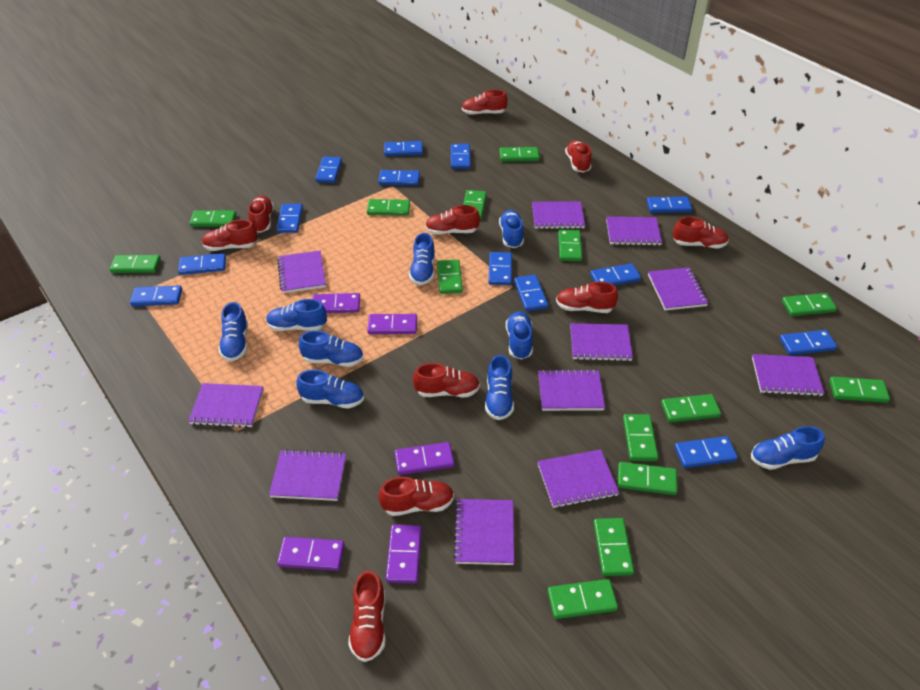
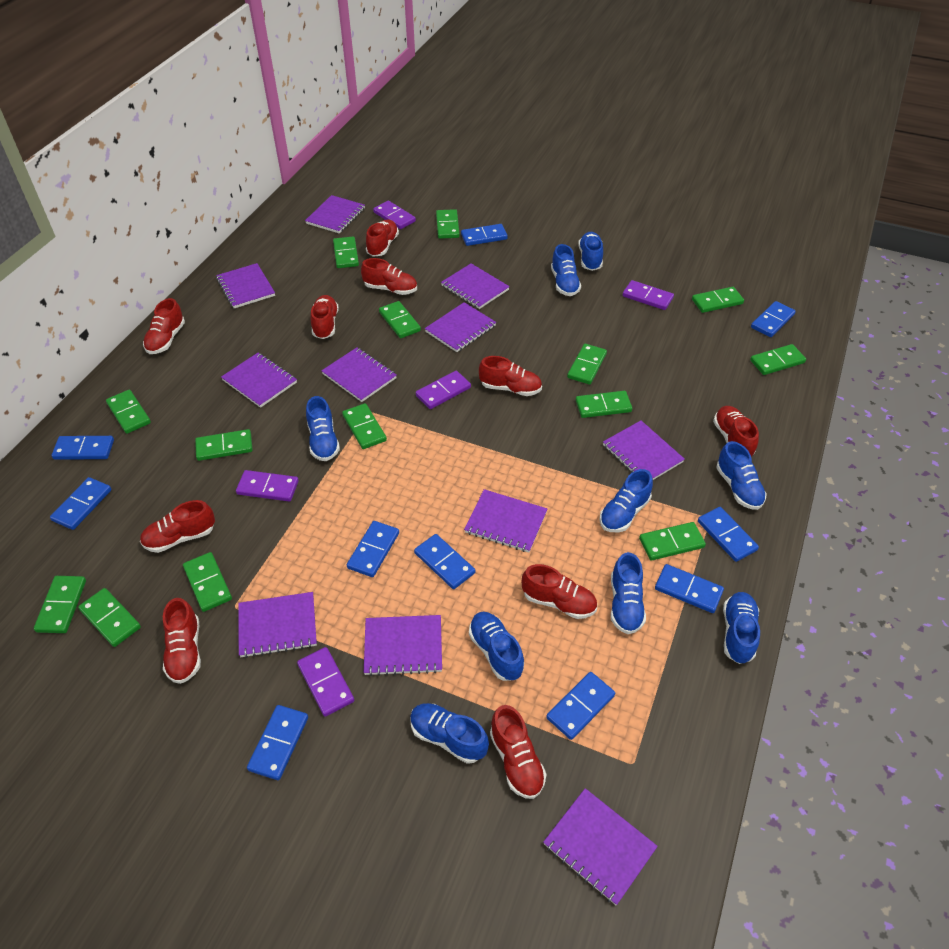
blue domino: 13 -> 10

